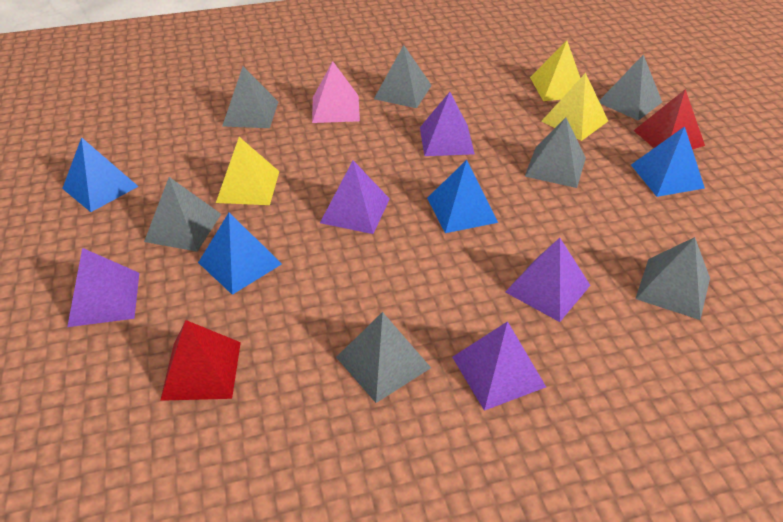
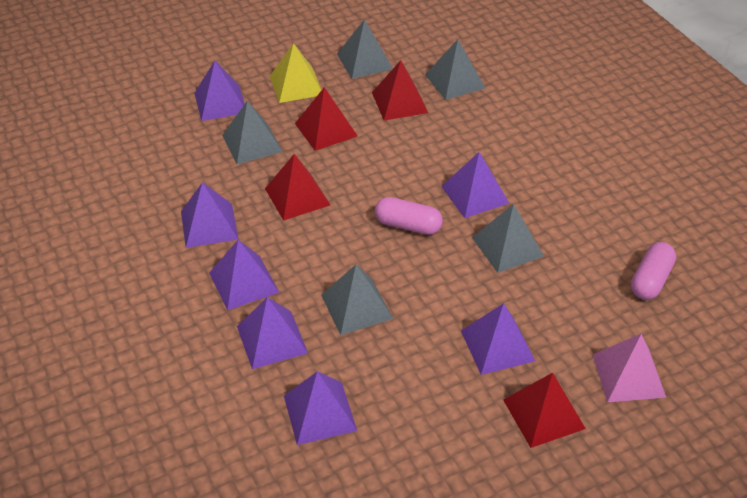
blue pyramid: 4 -> 0
grey pyramid: 7 -> 5
pink capsule: 0 -> 2
purple pyramid: 5 -> 7
red pyramid: 2 -> 4
yellow pyramid: 3 -> 1

